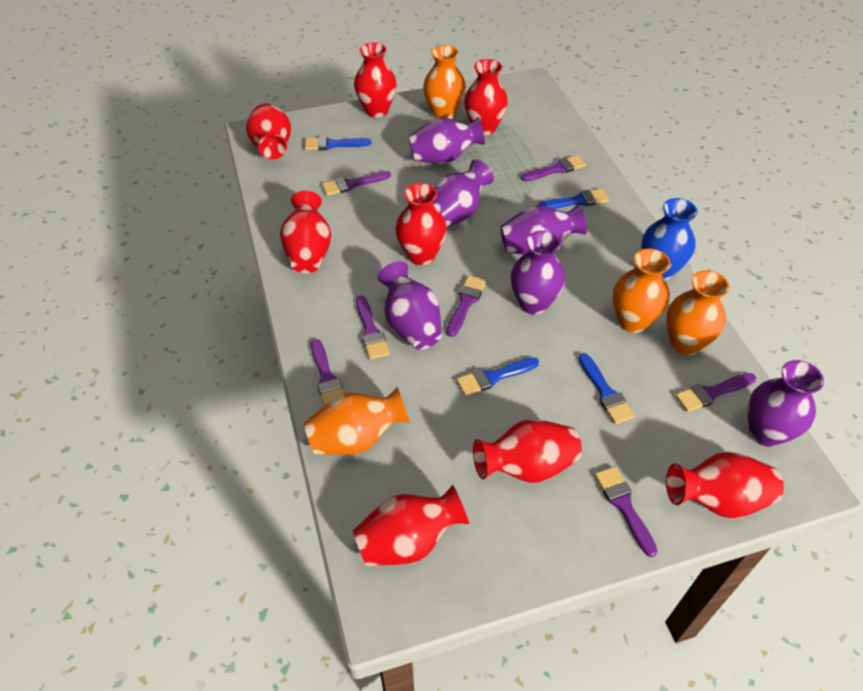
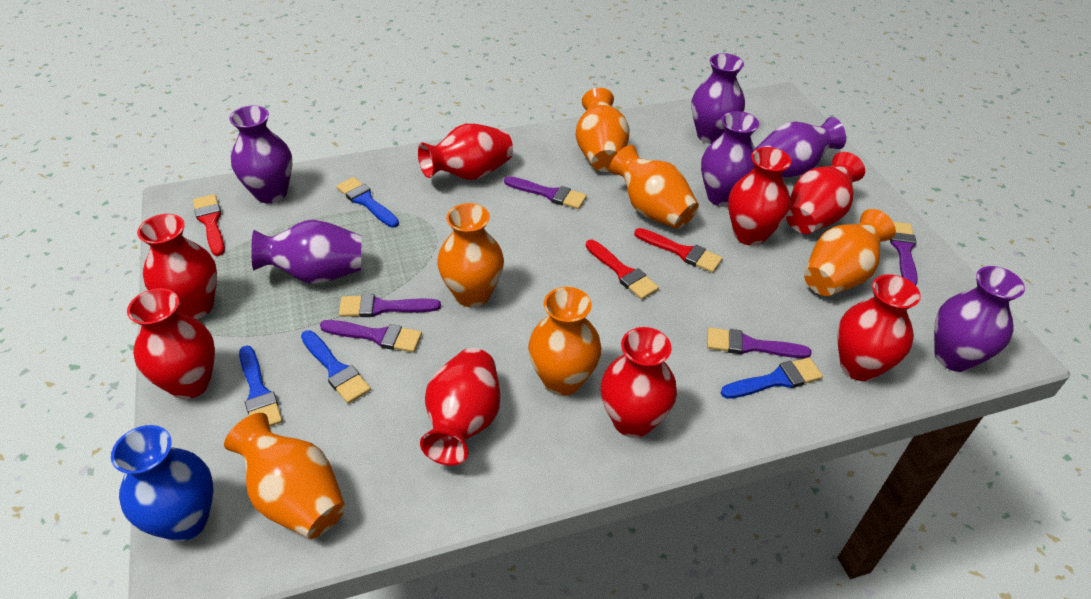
orange vase: 4 -> 6
purple brush: 7 -> 5
red brush: 0 -> 3

